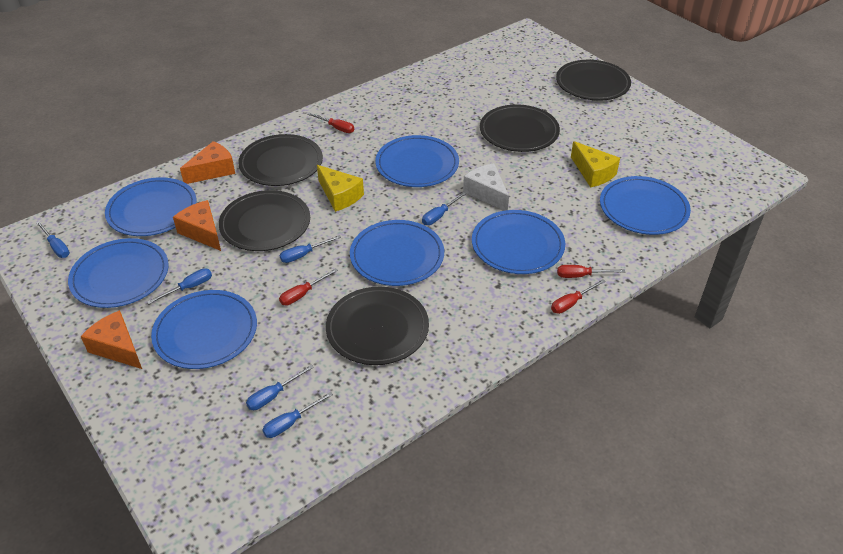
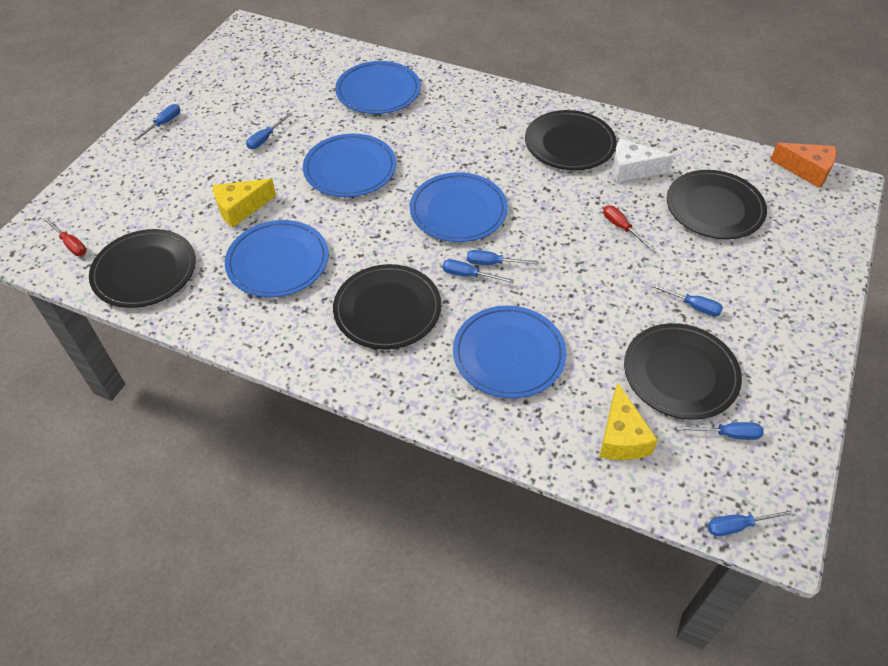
blue plate: 7 -> 5
blue screwdriver: 6 -> 7
orange cheese: 3 -> 1
red screwdriver: 4 -> 2

